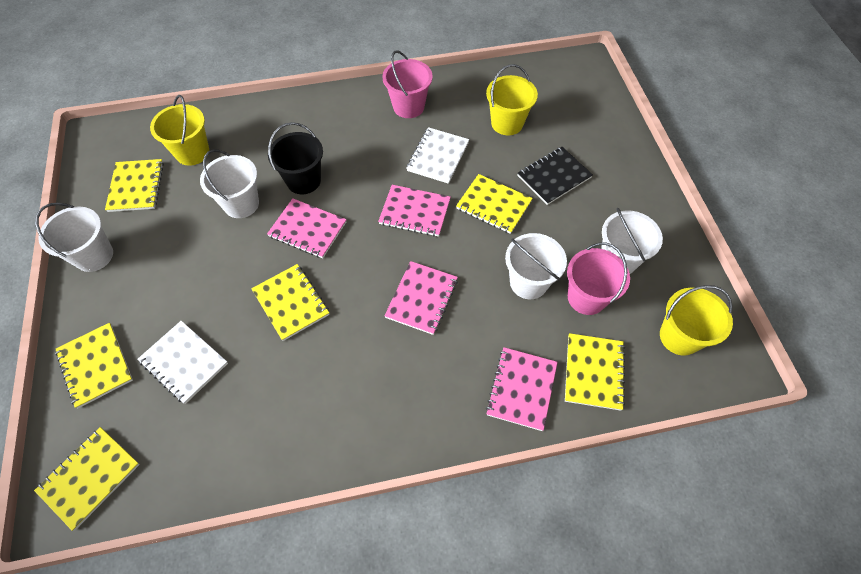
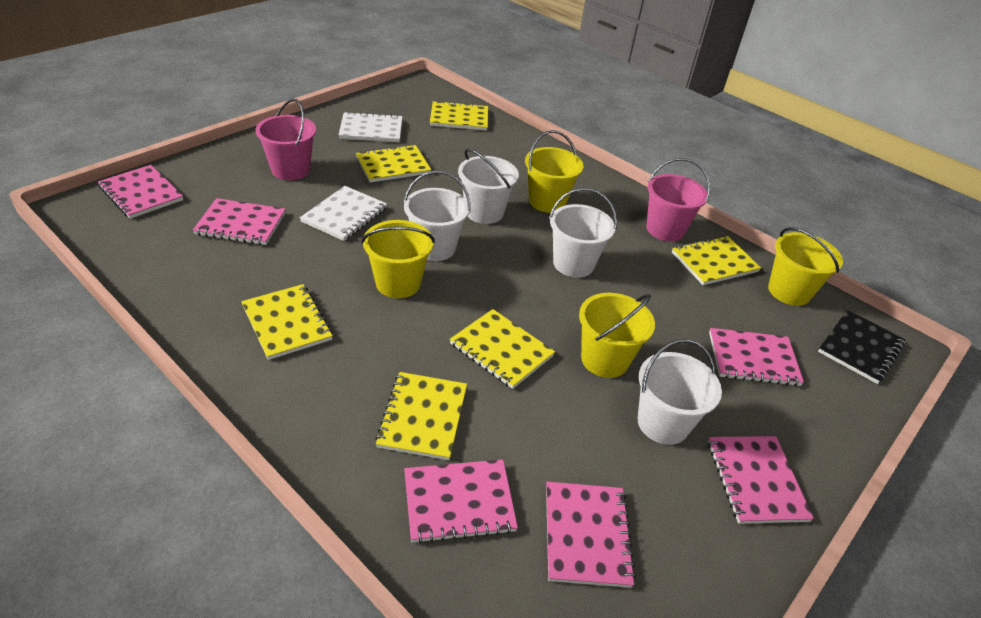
black bucket: 1 -> 0
pink notebook: 4 -> 6
yellow bucket: 3 -> 4

